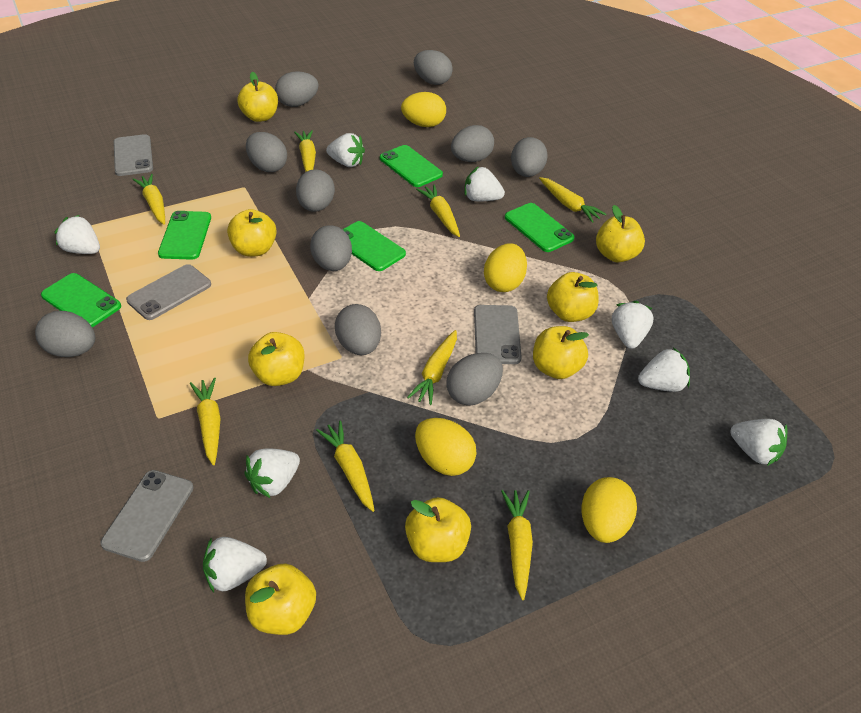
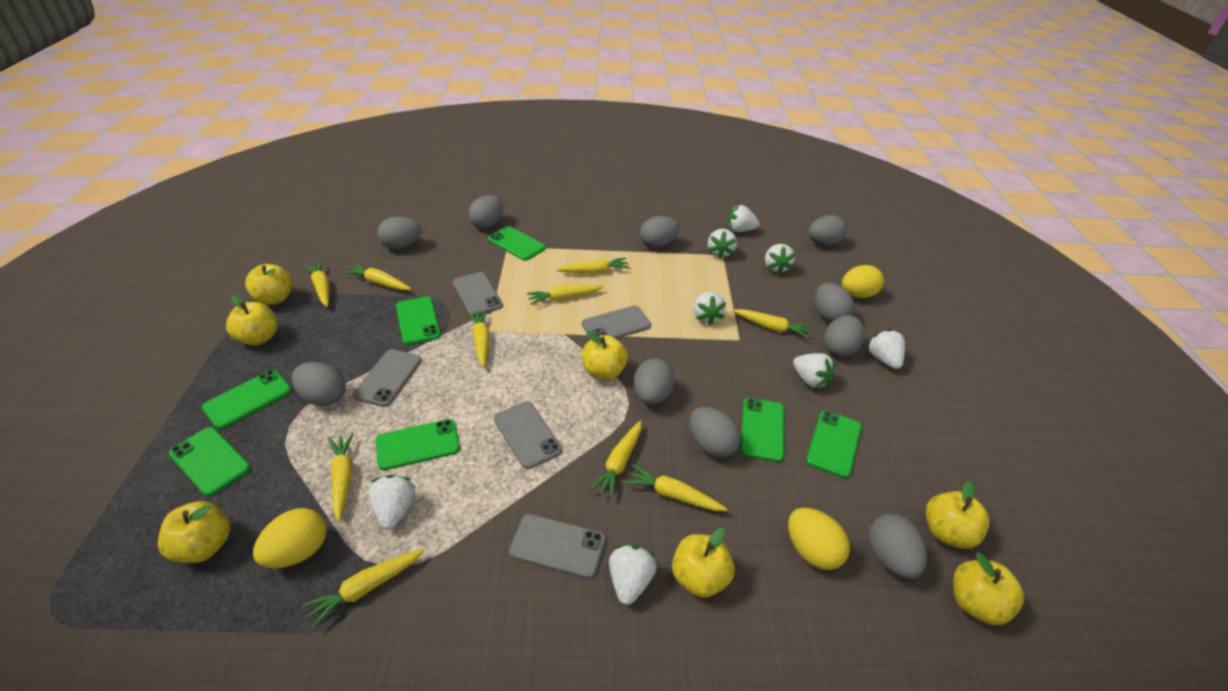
green phone: 5 -> 7
grey phone: 4 -> 5
yellow apple: 8 -> 7
yellow carrot: 8 -> 10
yellow egg: 4 -> 3

